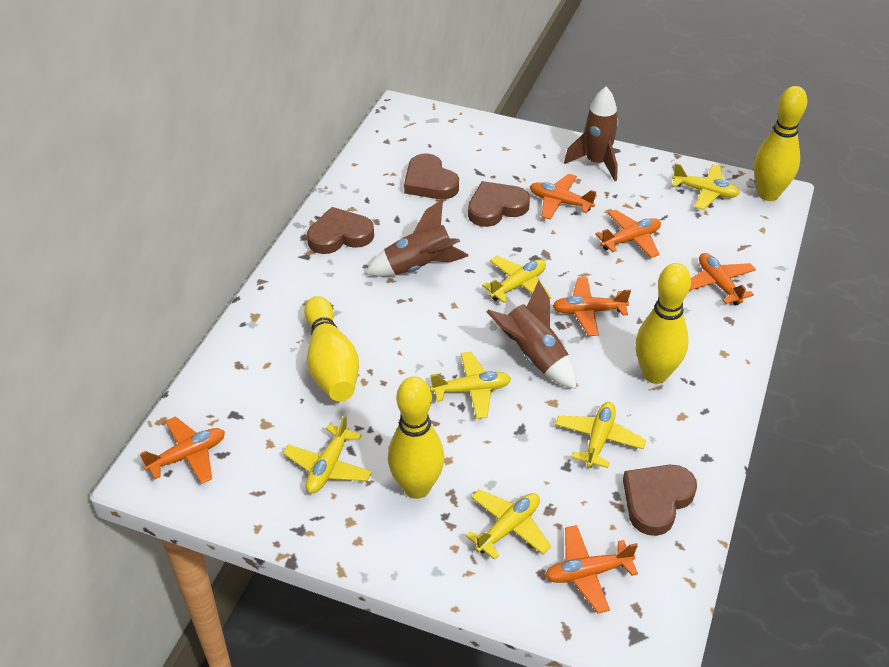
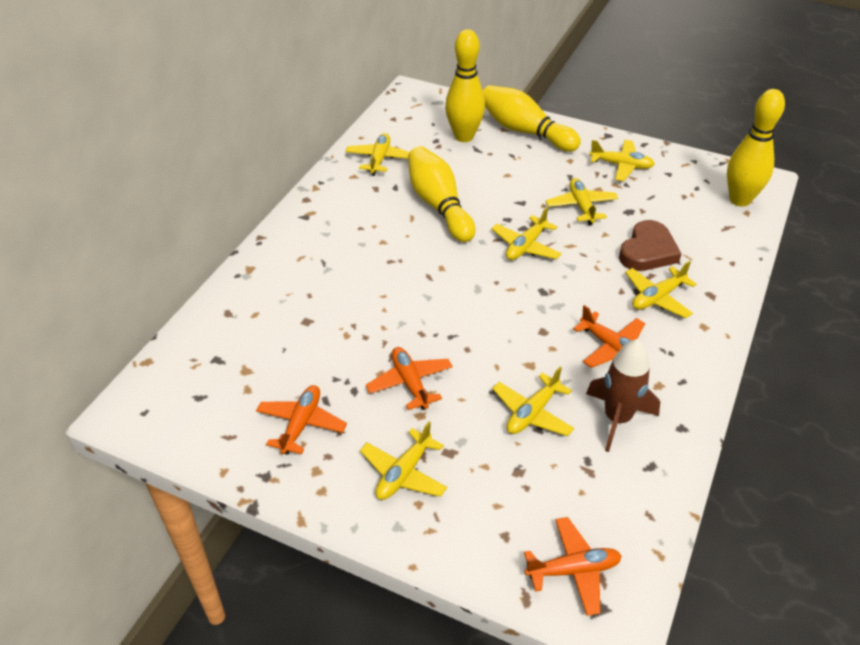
brown heart: 4 -> 1
brown rocket: 3 -> 1
orange plane: 6 -> 4
yellow plane: 6 -> 7

